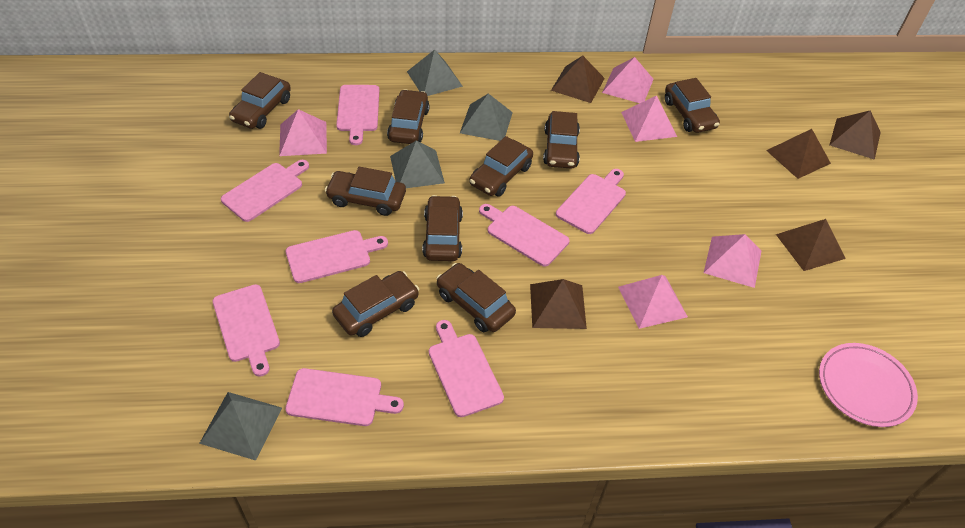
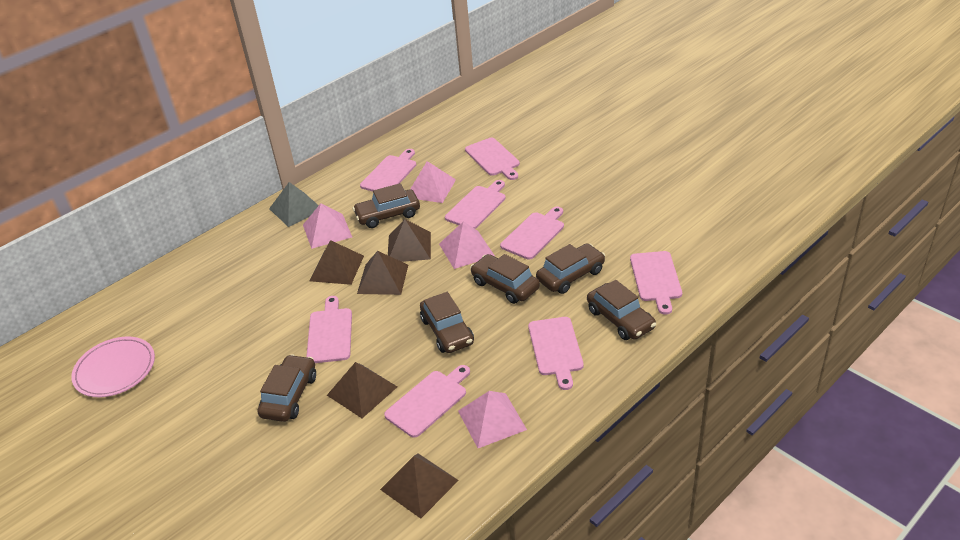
brown car: 9 -> 6
grey pyramid: 4 -> 1
pink pyramid: 5 -> 4

